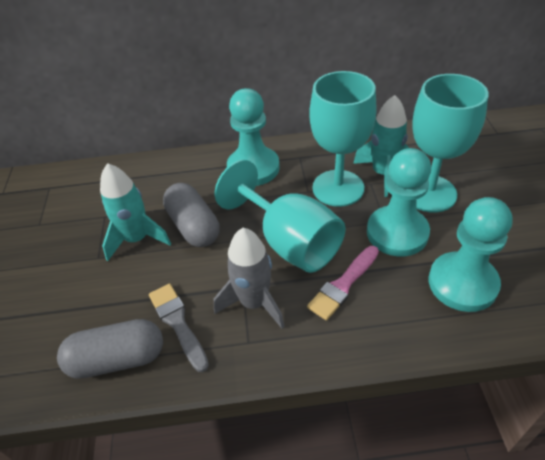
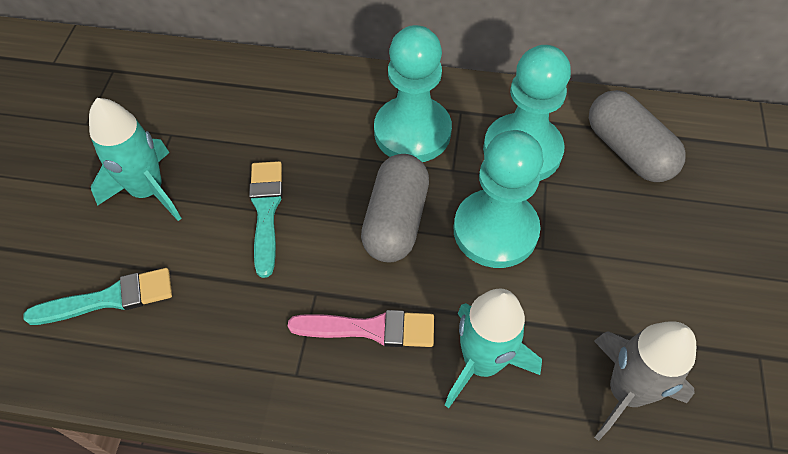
grey brush: 1 -> 0
turquoise brush: 0 -> 2
turquoise goblet: 3 -> 0

